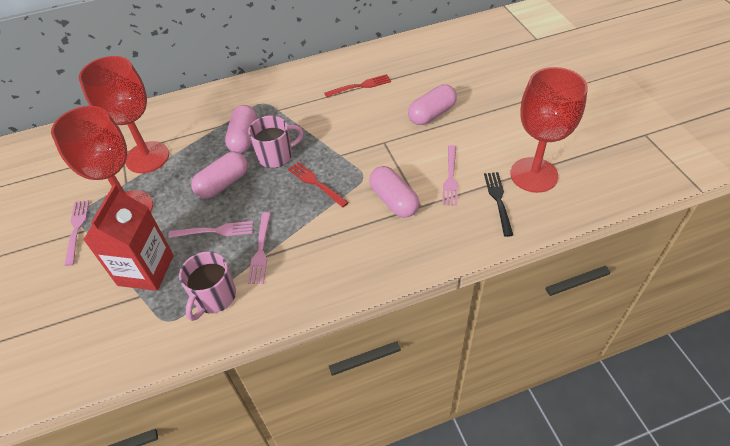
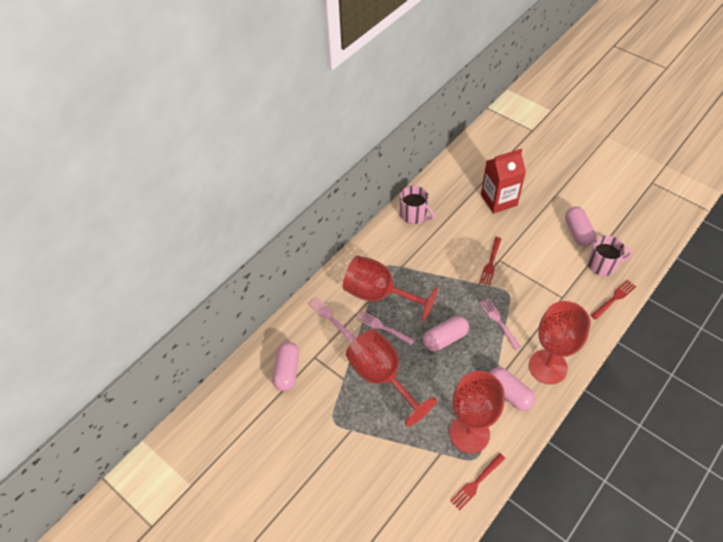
black fork: 1 -> 0
pink fork: 4 -> 3
red fork: 2 -> 3
red goblet: 3 -> 4

